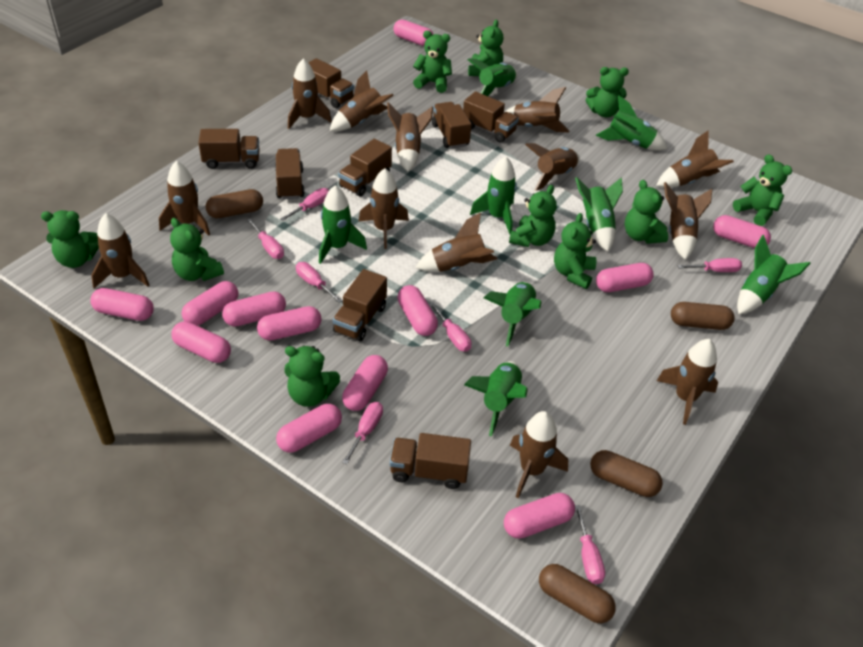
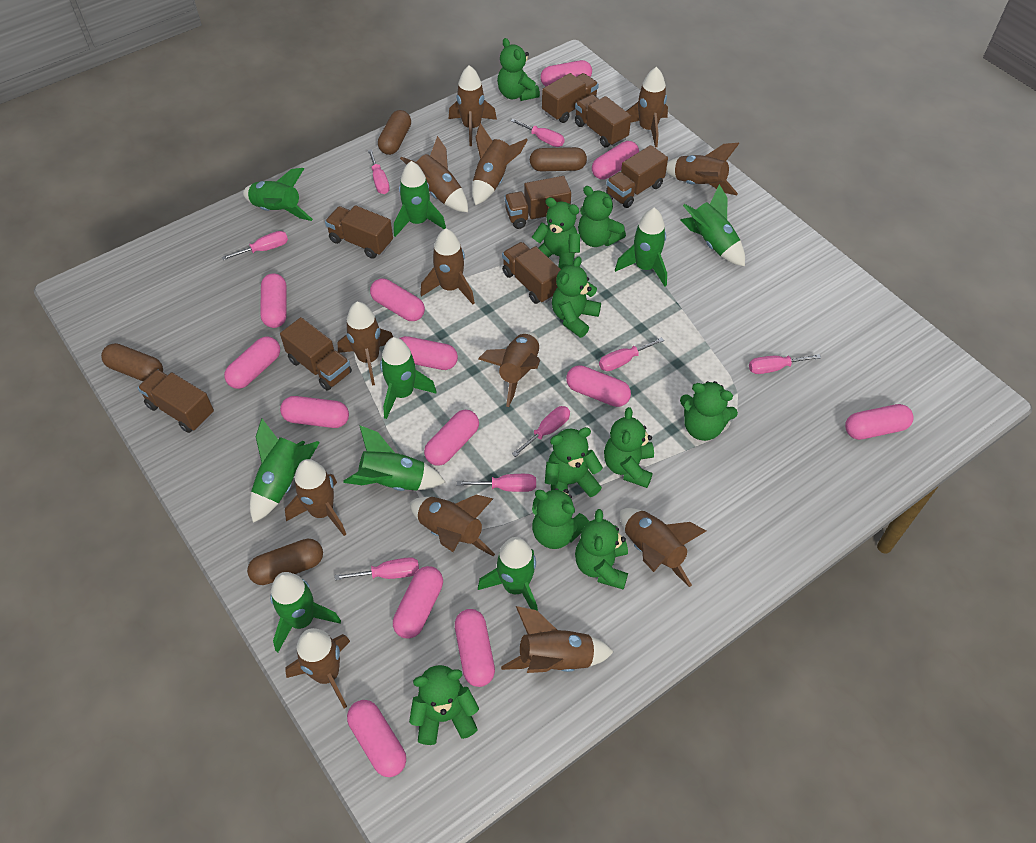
green rocket: 8 -> 9
pink capsule: 12 -> 13
pink screwdriver: 7 -> 8

